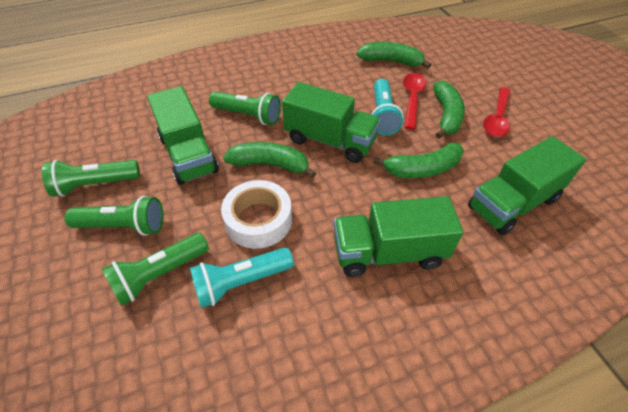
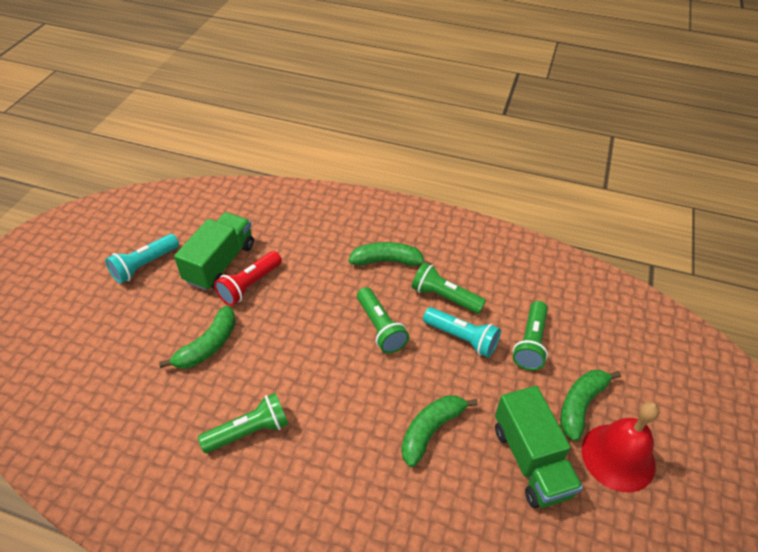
green truck: 4 -> 2
red bell: 0 -> 1
red flashlight: 0 -> 1
red spoon: 2 -> 0
white tape: 1 -> 0

